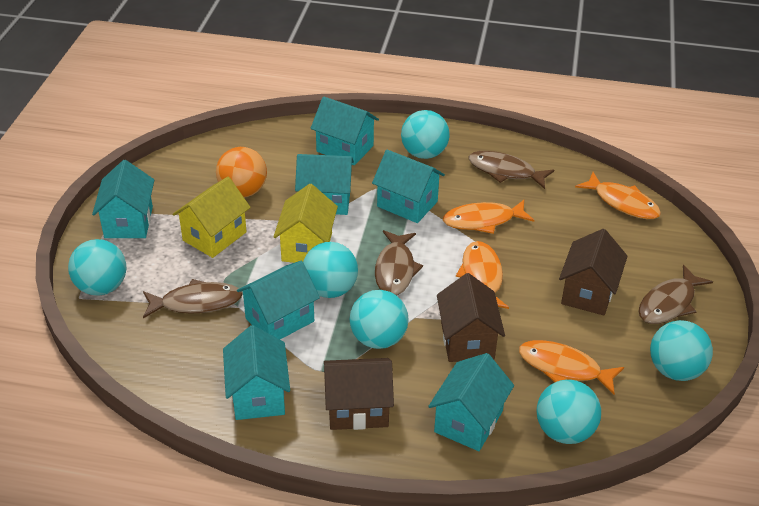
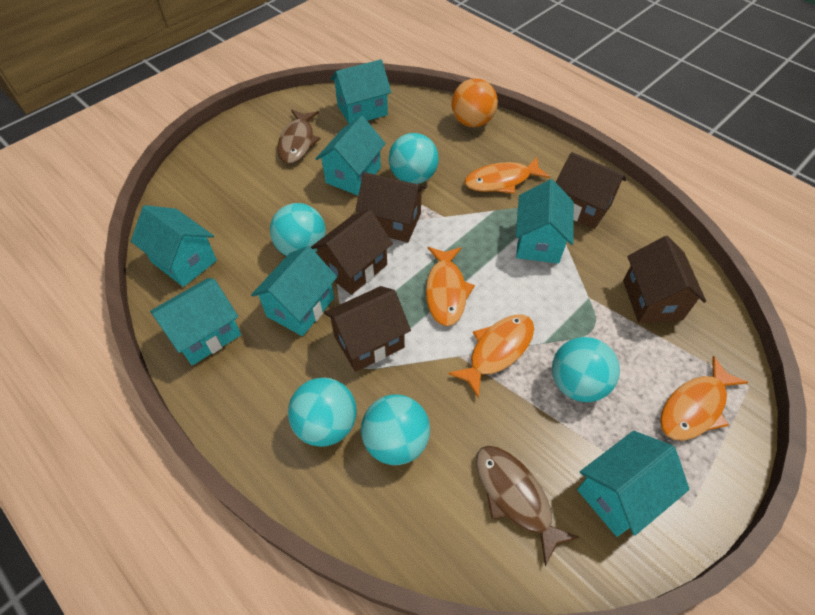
brown fish: 4 -> 2
brown house: 3 -> 5
turquoise ball: 6 -> 5
yellow house: 2 -> 0

